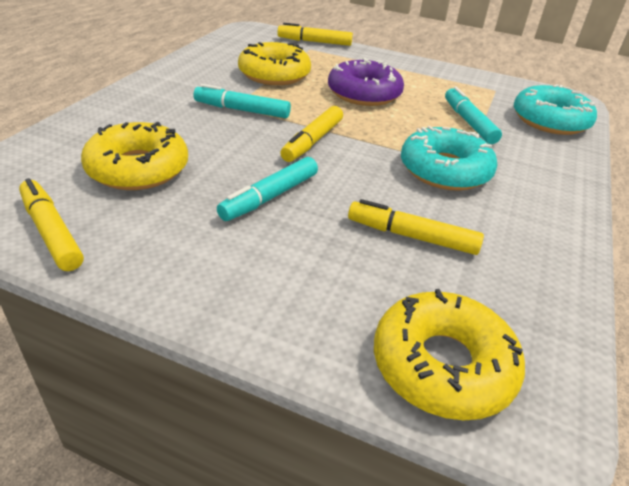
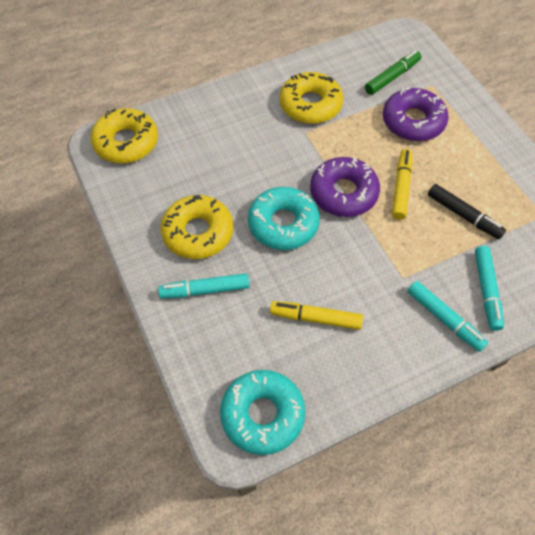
black marker: 0 -> 1
green marker: 0 -> 1
purple donut: 1 -> 2
yellow marker: 4 -> 2

